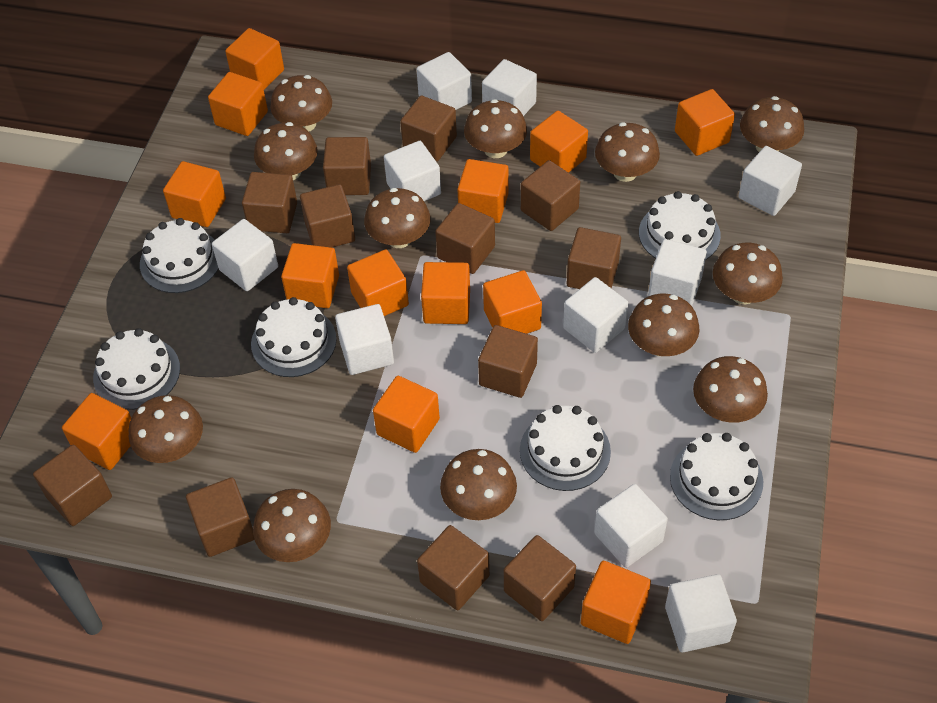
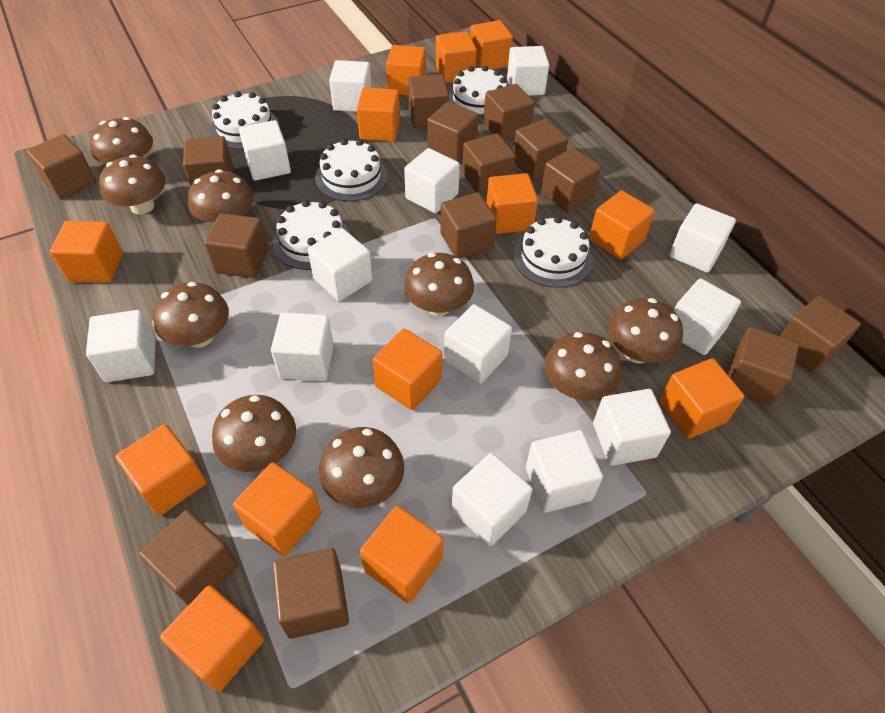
brown cube: 12 -> 14
brown mushroom: 12 -> 9
white cake: 6 -> 5
white cube: 10 -> 13

